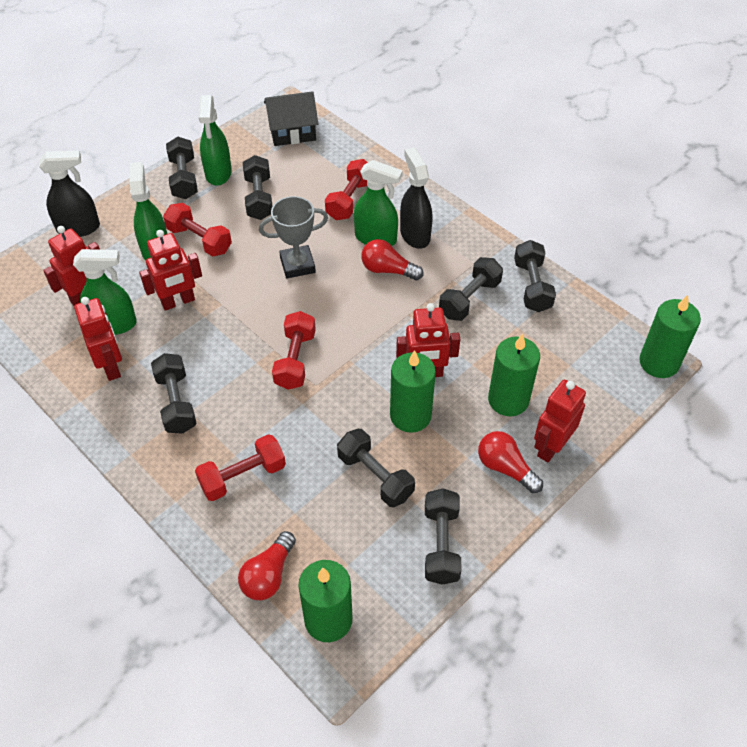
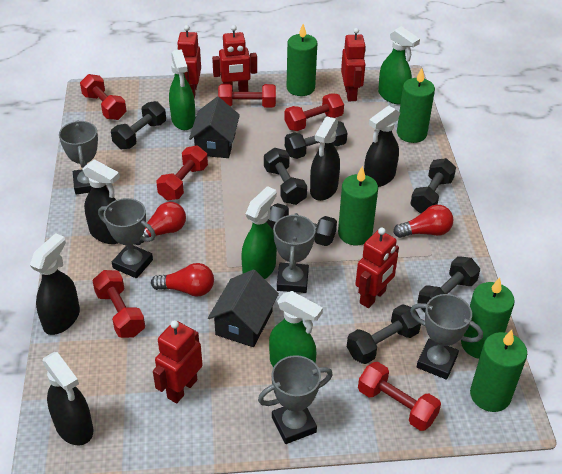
black house: 1 -> 2
black spray bottle: 2 -> 5
green candle: 4 -> 5
grey trophy: 1 -> 5
red dumbbell: 4 -> 6

